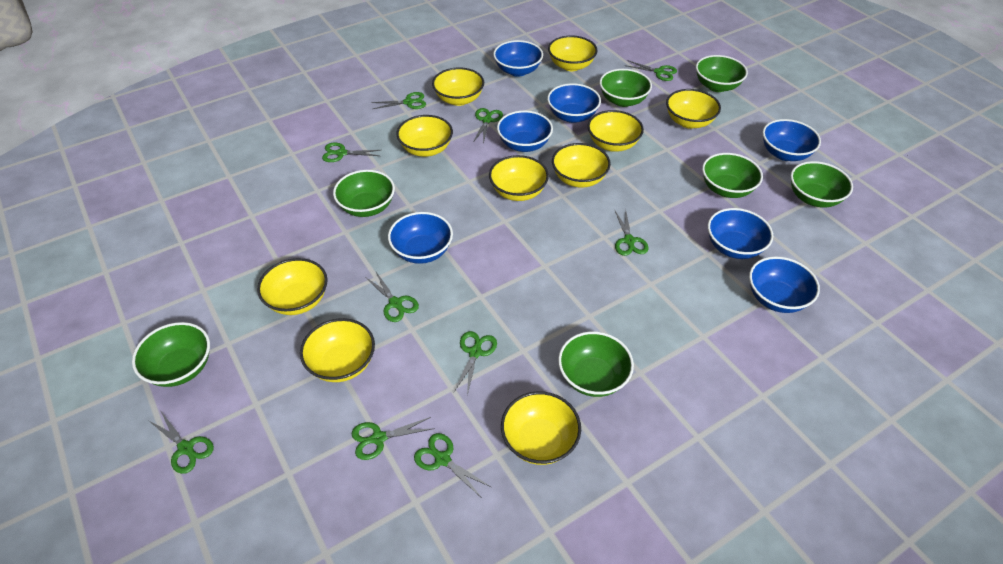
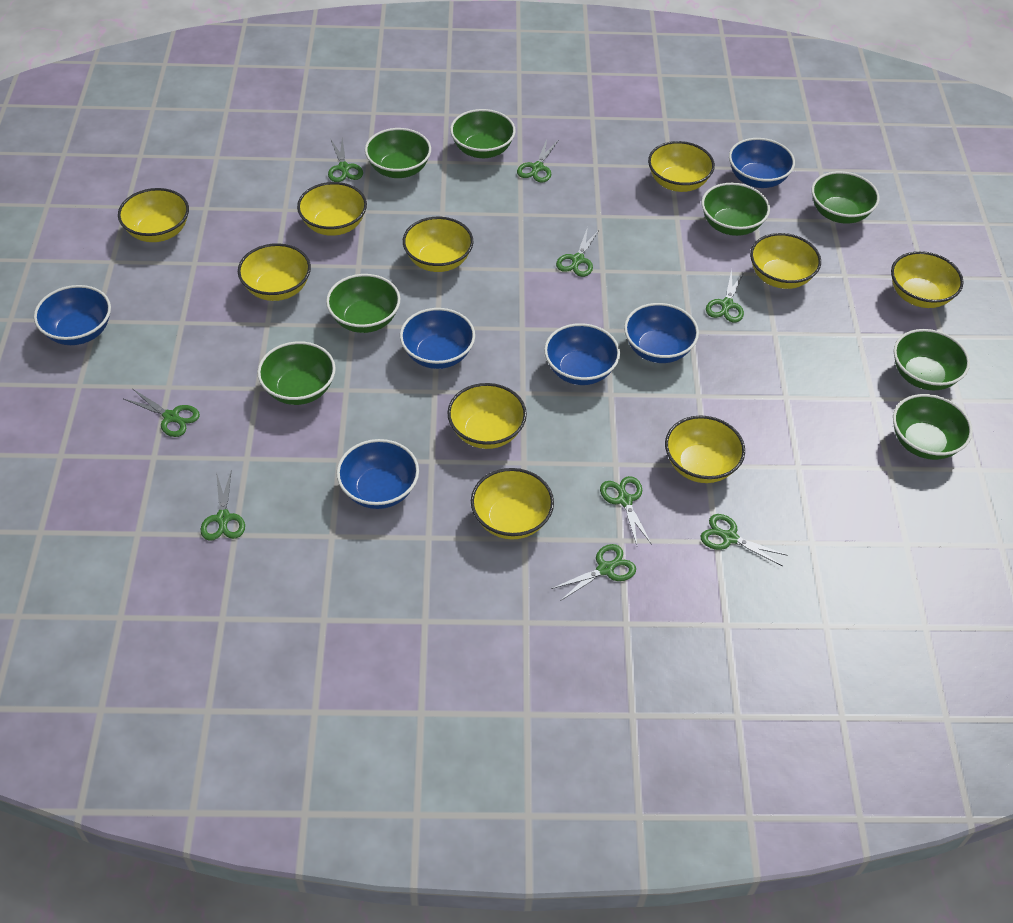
blue bowl: 7 -> 6
green bowl: 7 -> 8
green scissors: 10 -> 9

